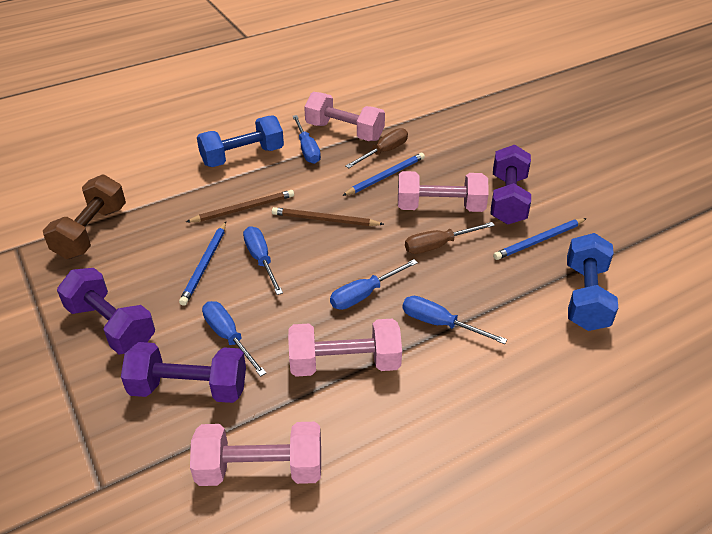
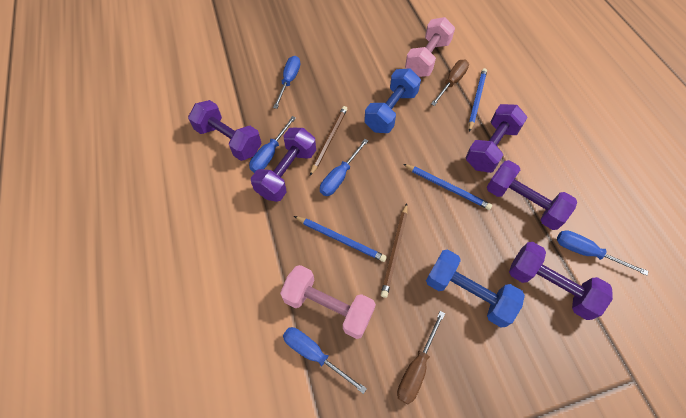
brown dumbbell: 1 -> 0
pink dumbbell: 4 -> 2
purple dumbbell: 3 -> 5

